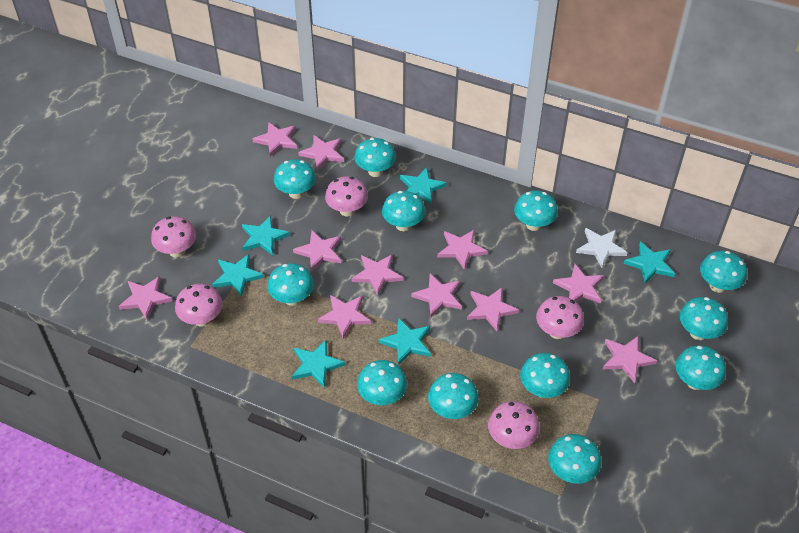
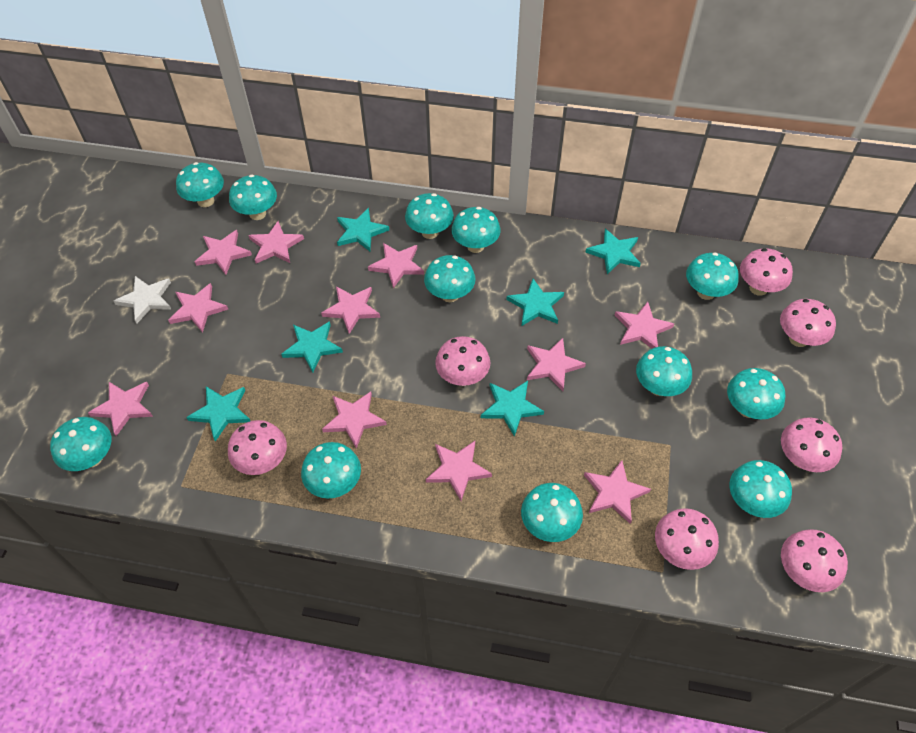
pink mushroom: 5 -> 7

